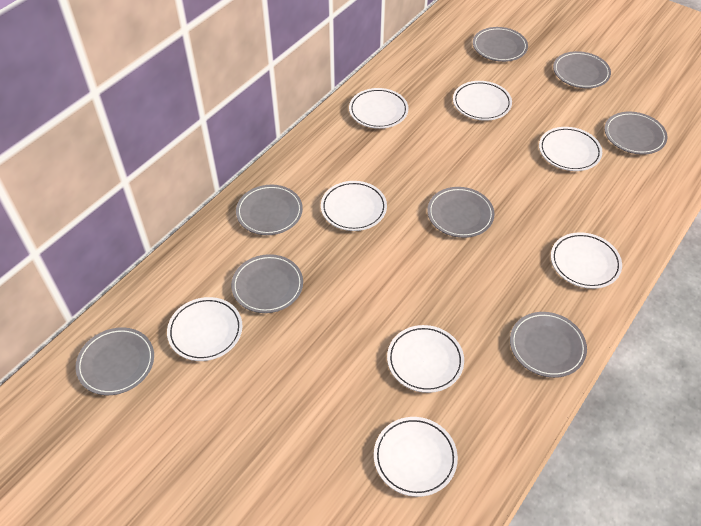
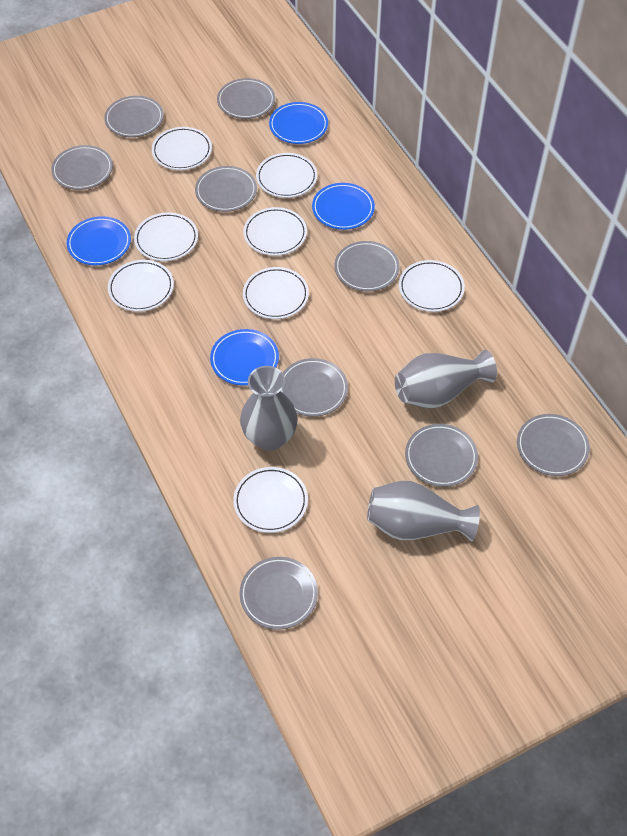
blue plate: 0 -> 4
grey plate: 8 -> 9
grey vase: 0 -> 3

